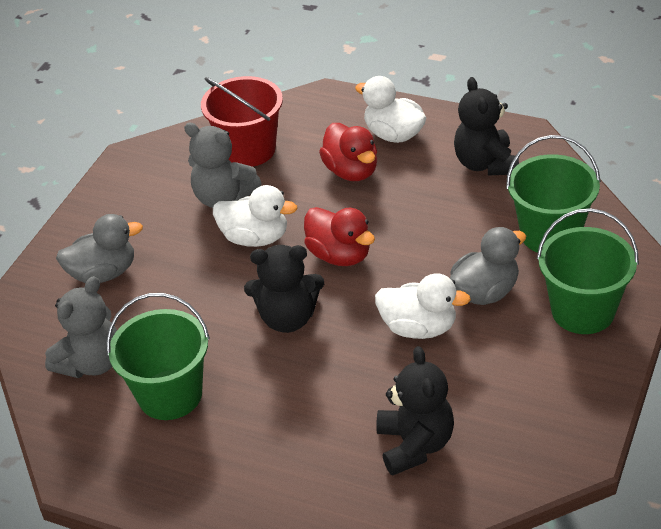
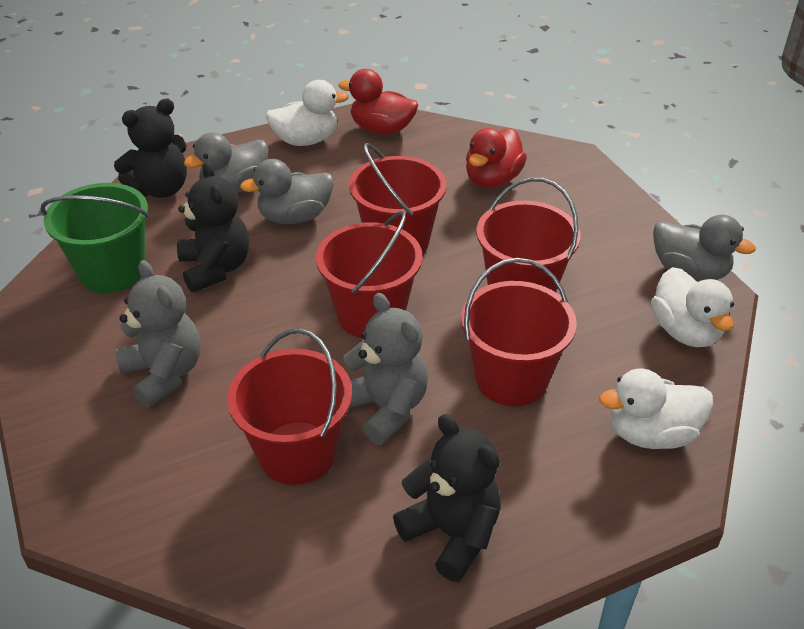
green bucket: 3 -> 1
grey duck: 2 -> 3
red bucket: 1 -> 5

